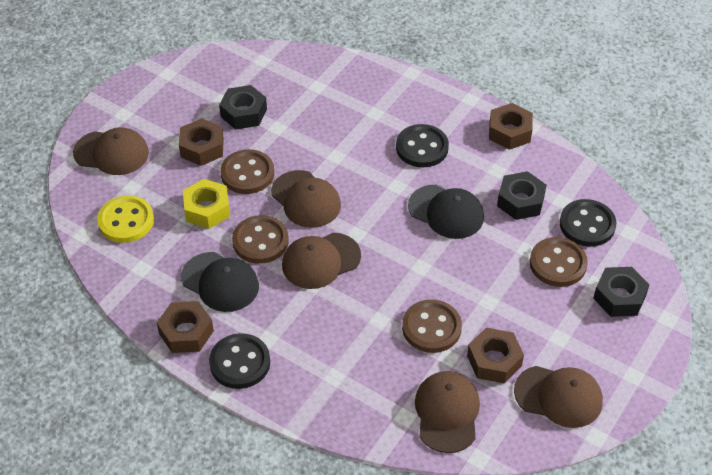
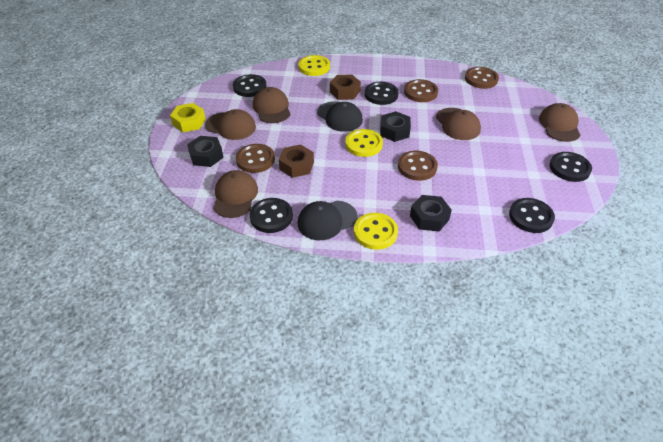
black button: 3 -> 5
brown nut: 4 -> 2
yellow button: 1 -> 3

